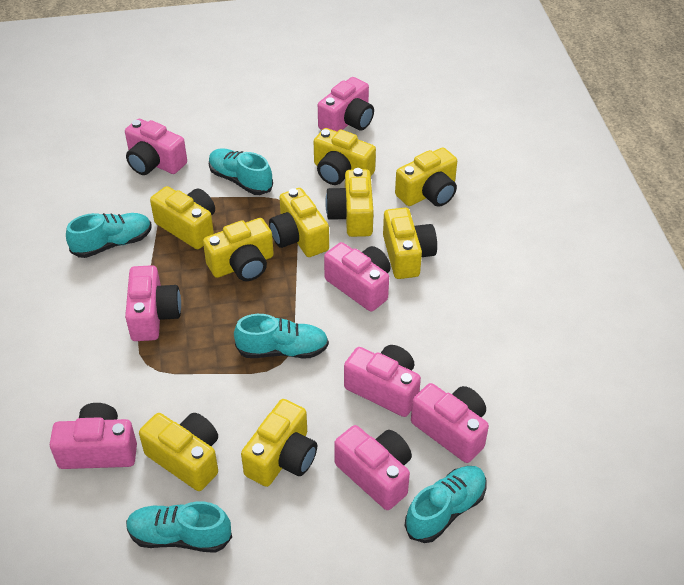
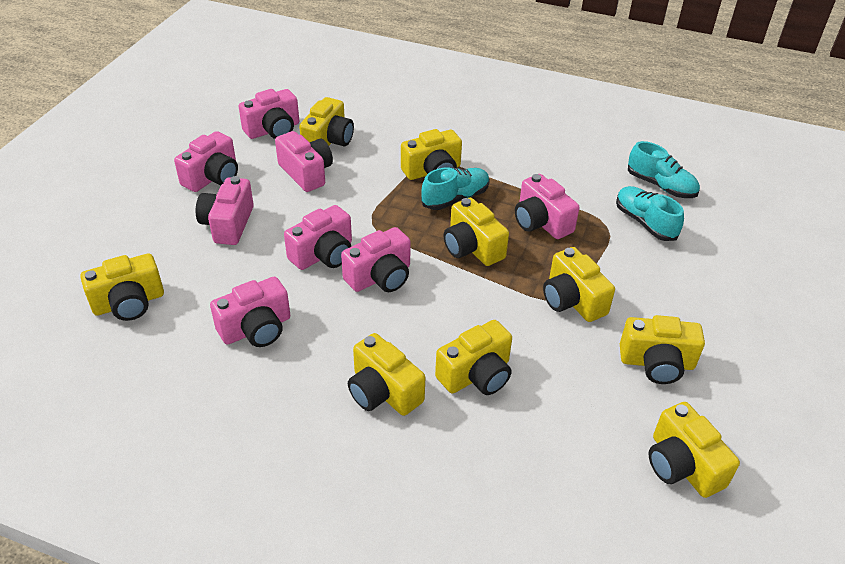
turquoise shoe: 5 -> 3

